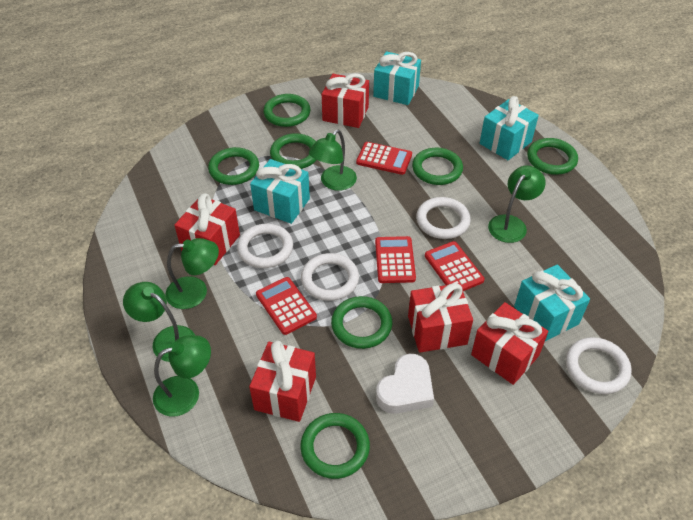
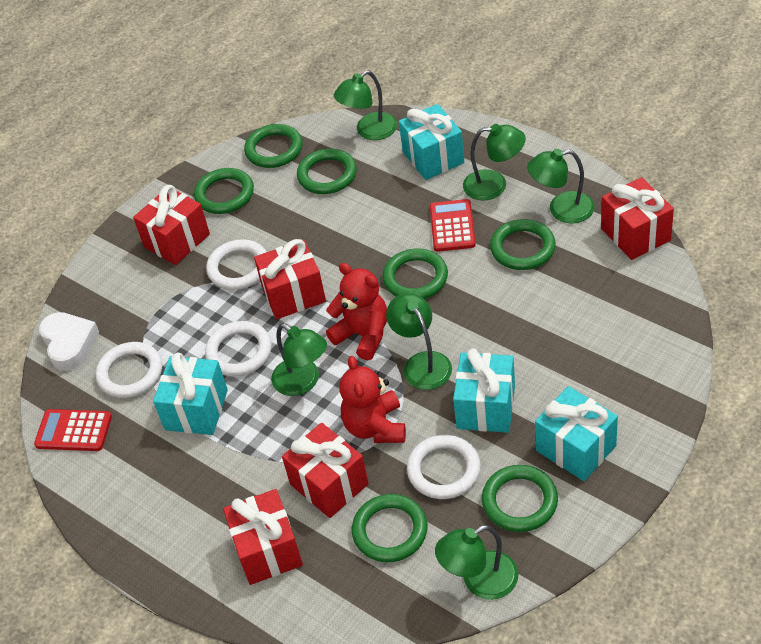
green lamp: 5 -> 6
red calculator: 4 -> 2
red teddy bear: 0 -> 2

